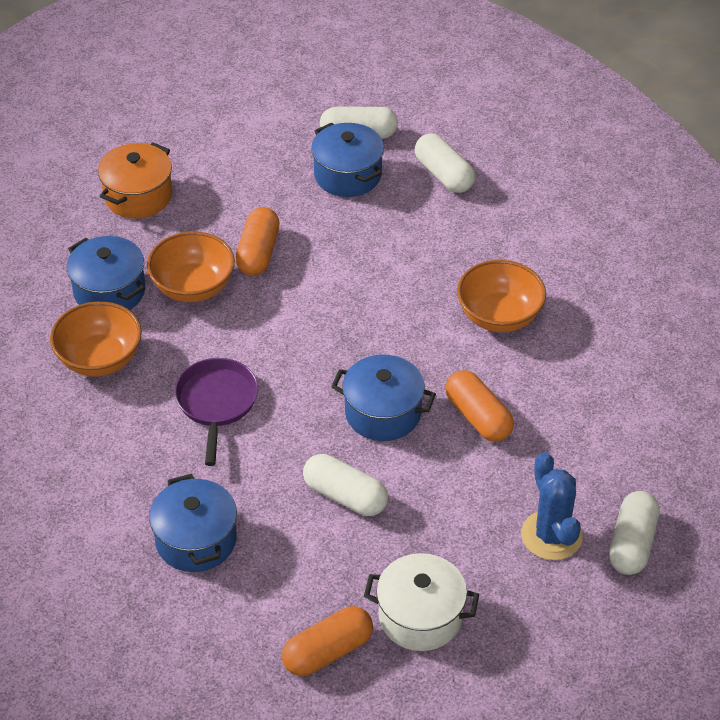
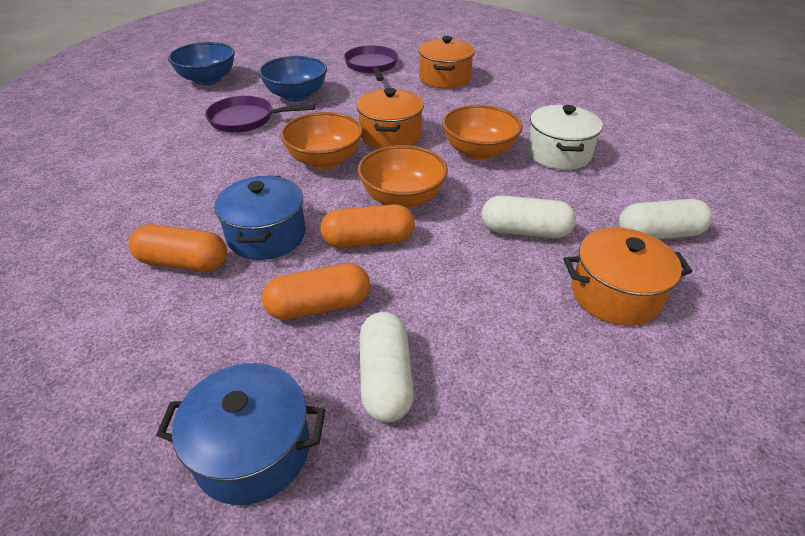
blue bowl: 0 -> 2
blue cactus: 1 -> 0
blue pot: 4 -> 2
orange pot: 1 -> 3
purple pan: 1 -> 2
white capsule: 4 -> 3

